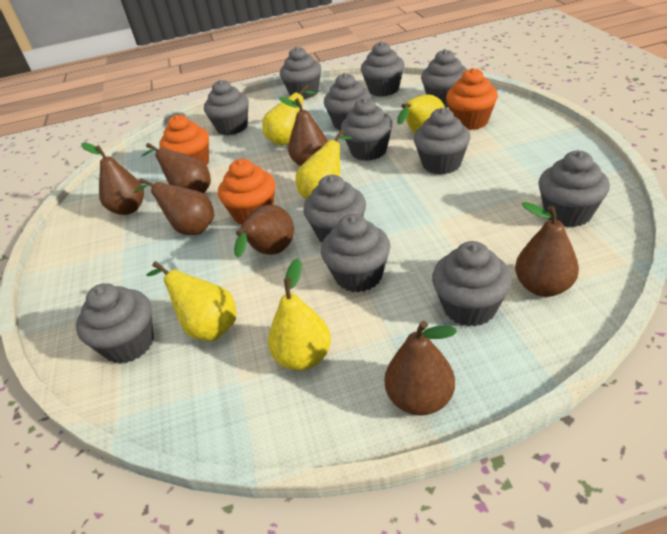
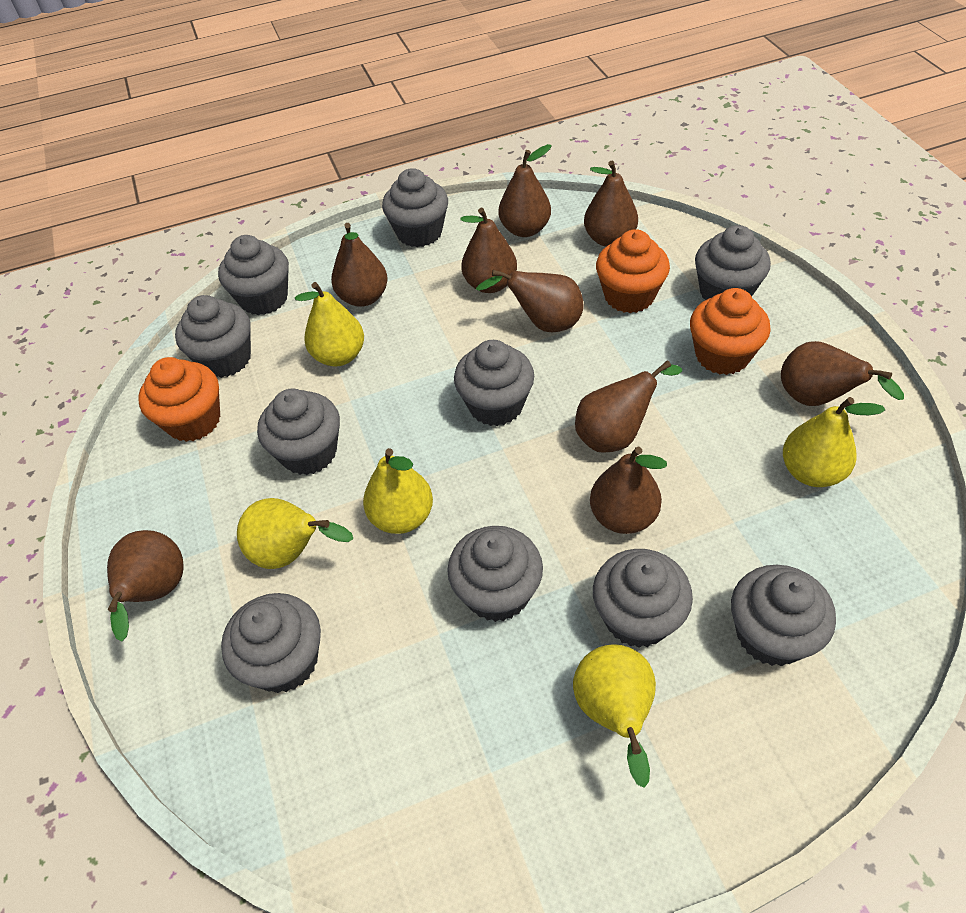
brown pear: 7 -> 9
grey cupcake: 12 -> 10

